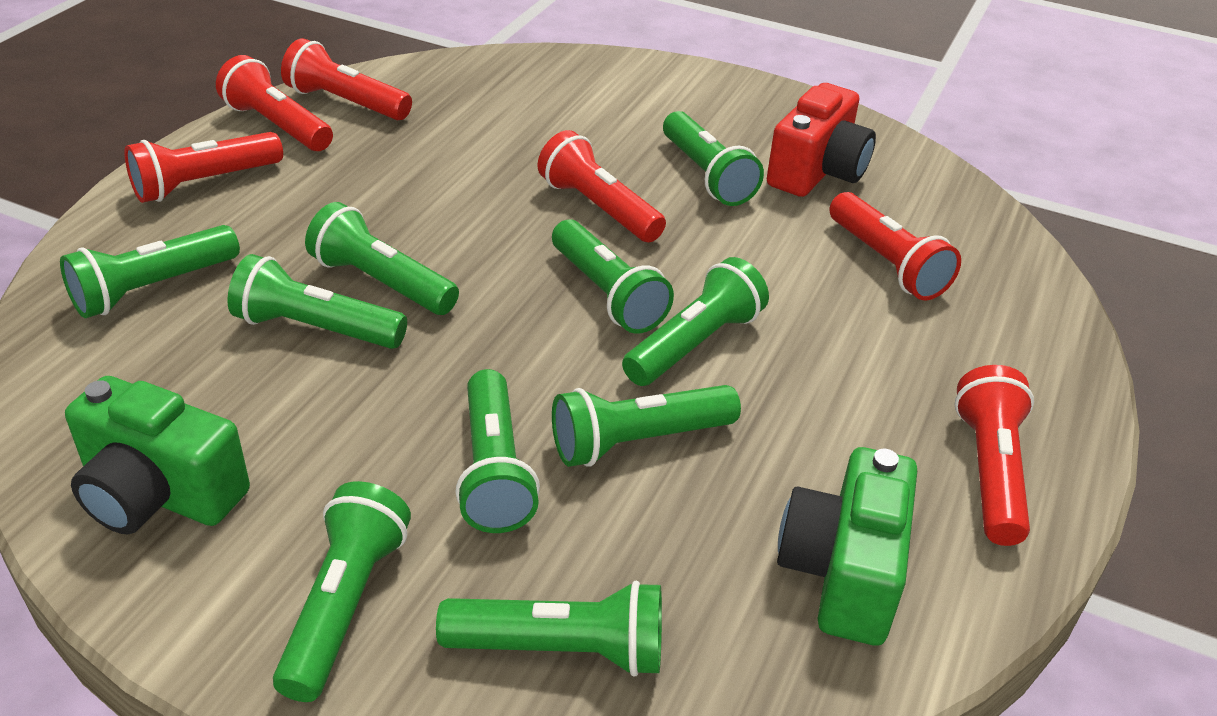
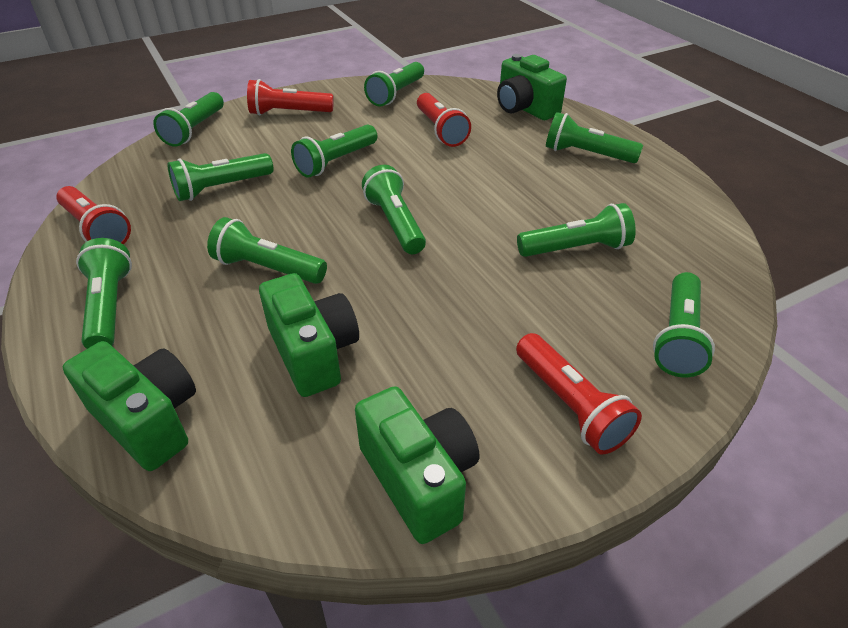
green camera: 2 -> 4
red camera: 1 -> 0
red flashlight: 6 -> 4

